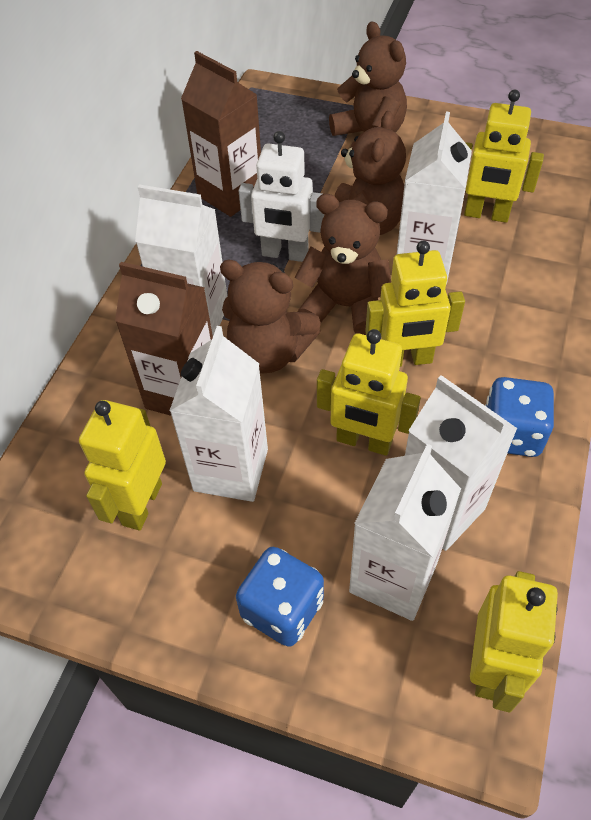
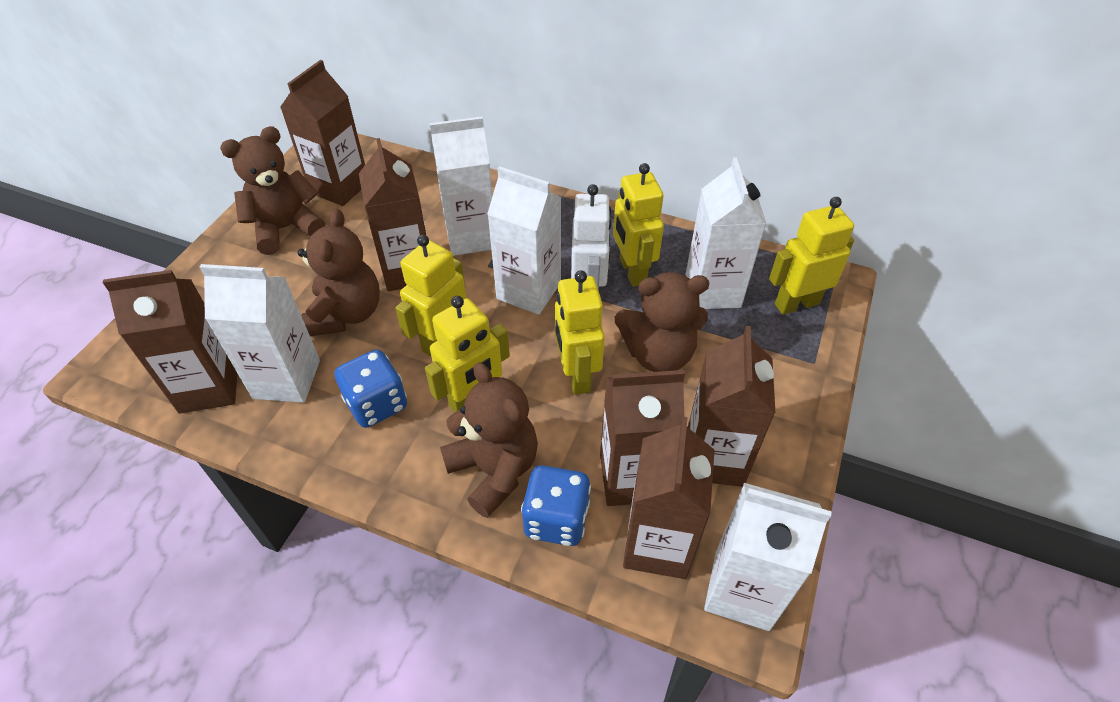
brown carton: 2 -> 6

